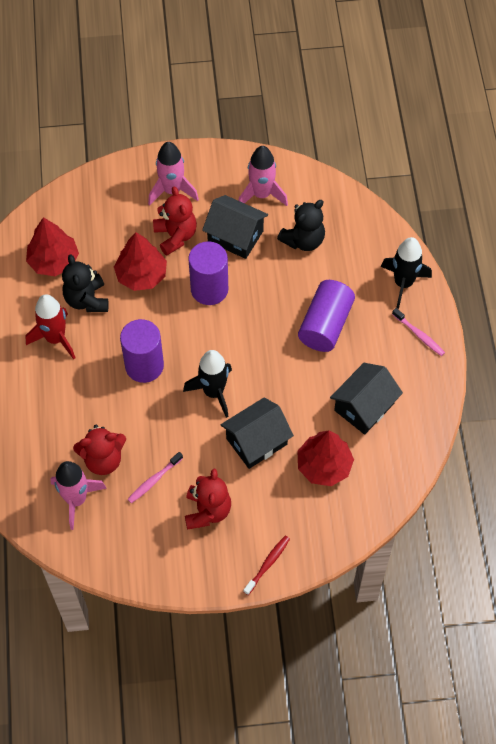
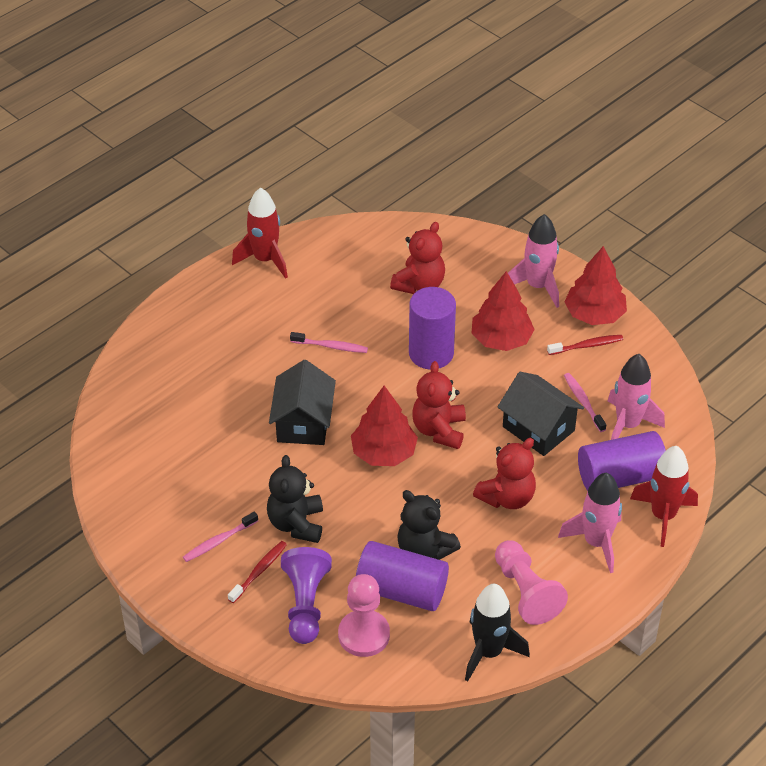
black house: 3 -> 2
black rocket: 2 -> 1
pink pawn: 0 -> 2
pink toothbrush: 2 -> 3
purple pawn: 0 -> 1
red rocket: 1 -> 2
red toothbrush: 1 -> 2

